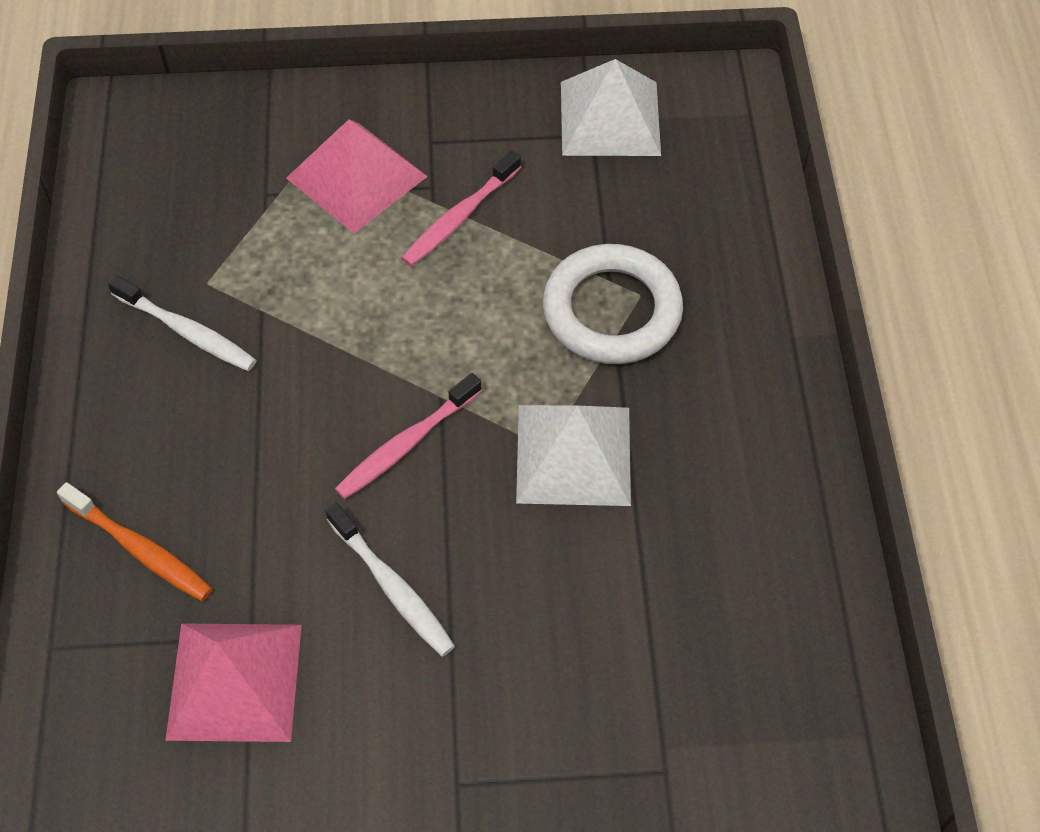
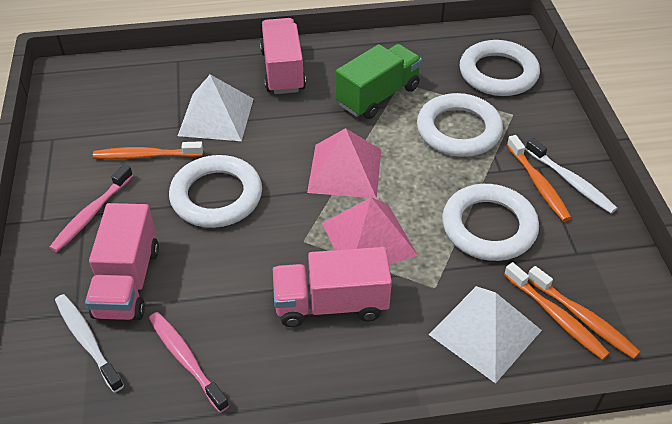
green truck: 0 -> 1
orange toothbrush: 1 -> 4
pink truck: 0 -> 3
white ring: 1 -> 4

